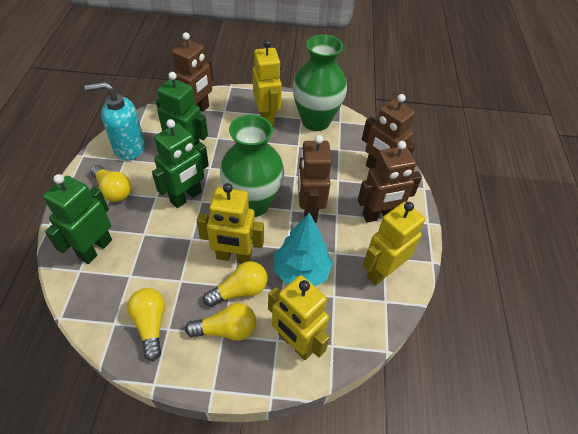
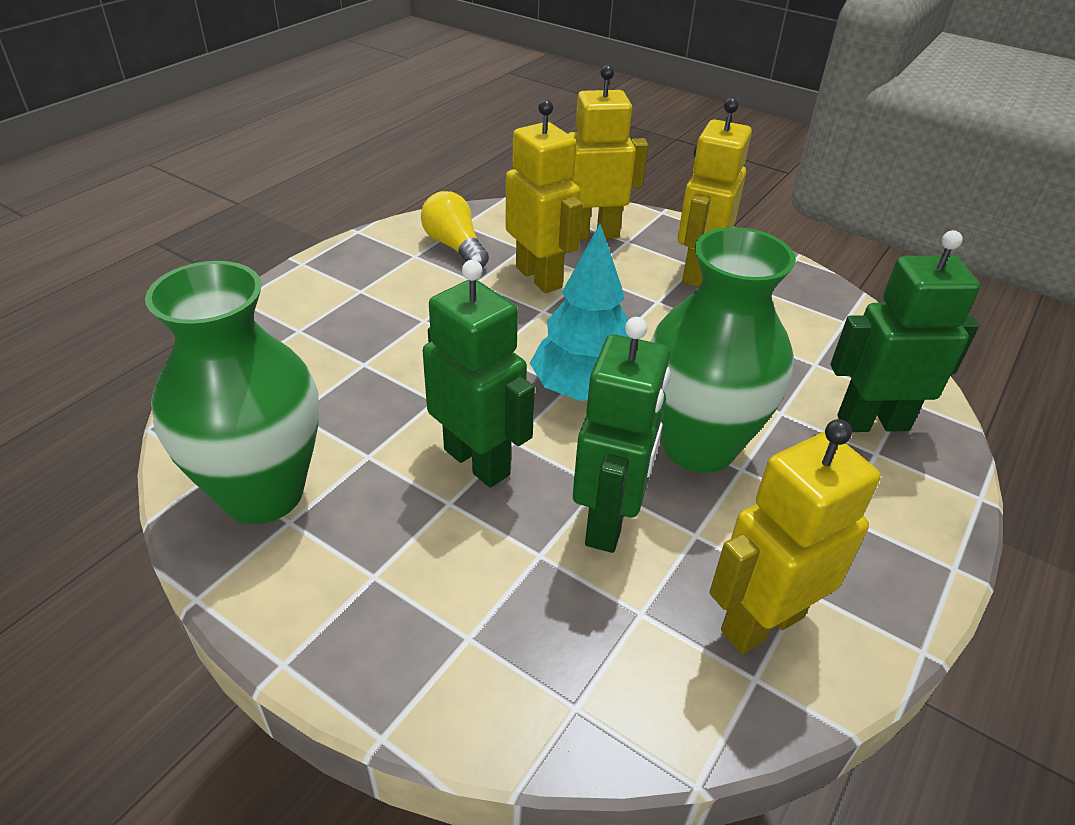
brown robot: 4 -> 0
turquoise soap dispenser: 1 -> 0
yellow light bulb: 4 -> 1

